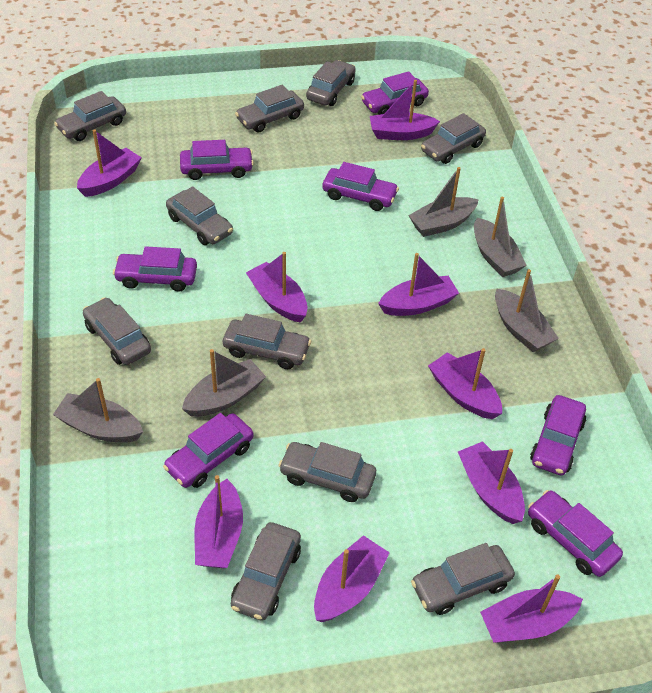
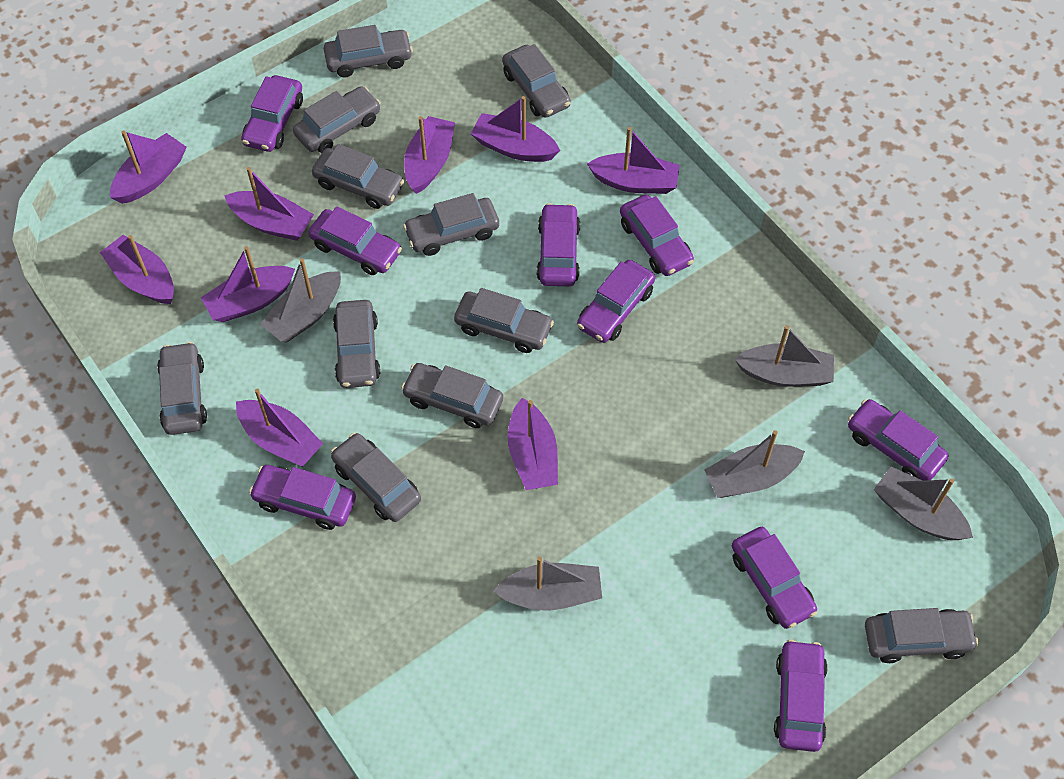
grey car: 10 -> 11
purple car: 7 -> 9

